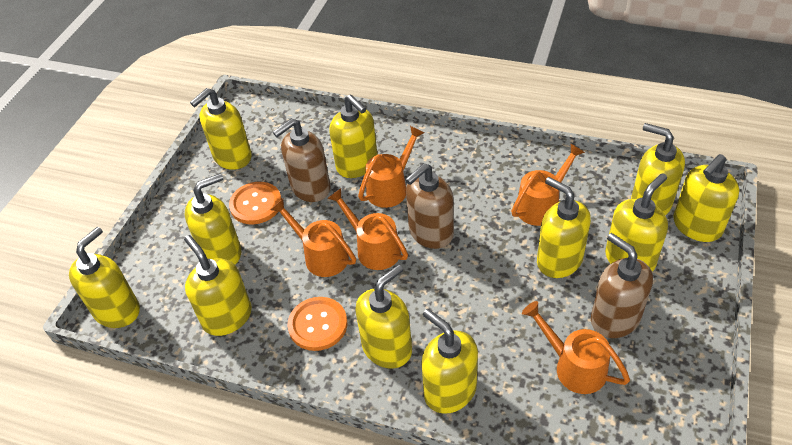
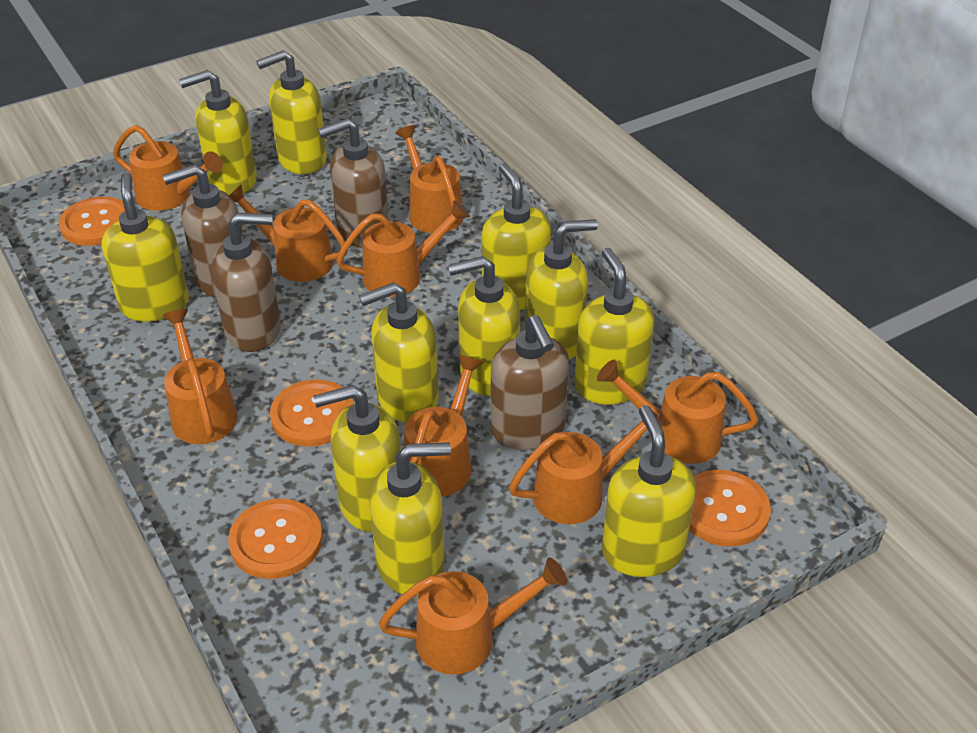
brown soap dispenser: 3 -> 4
orange button: 2 -> 4
orange watering can: 5 -> 9

